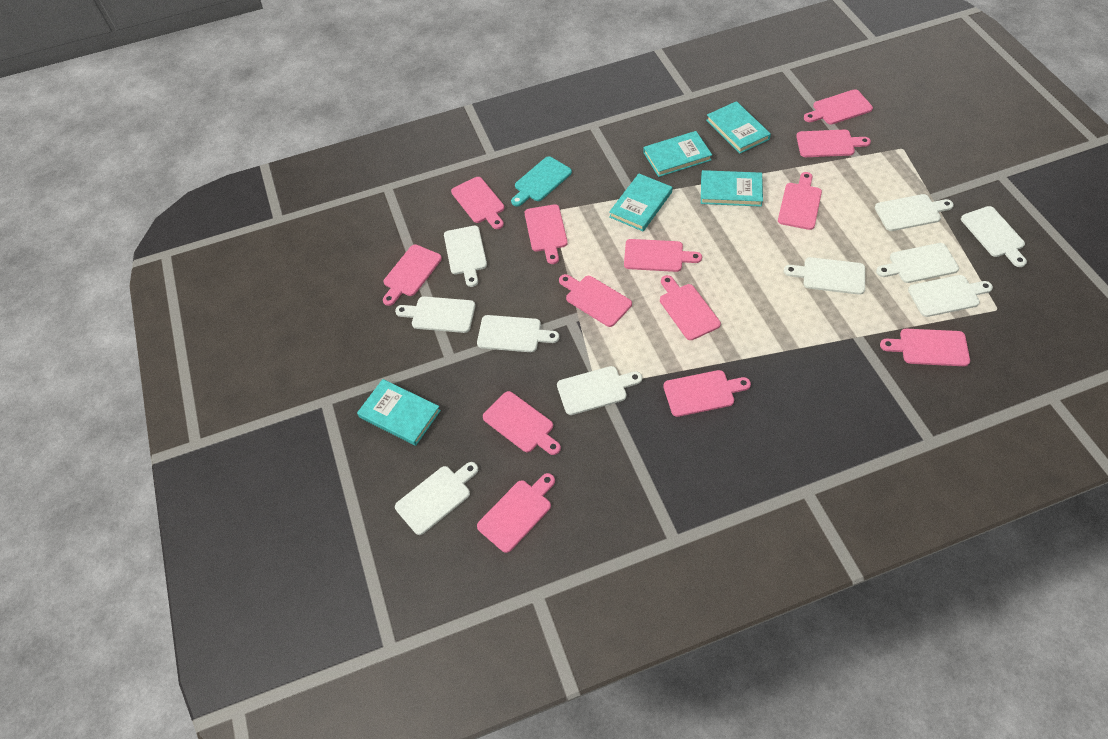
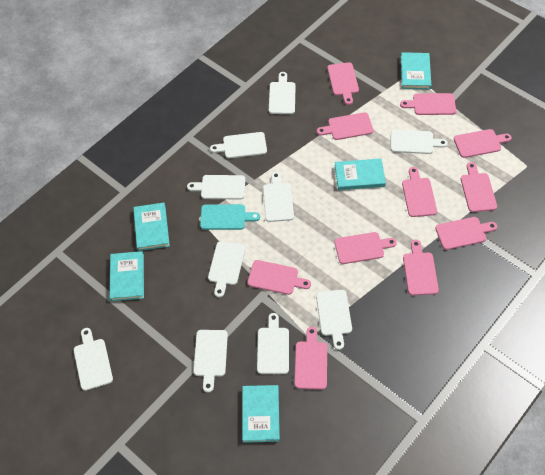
pink cutting board: 13 -> 11

